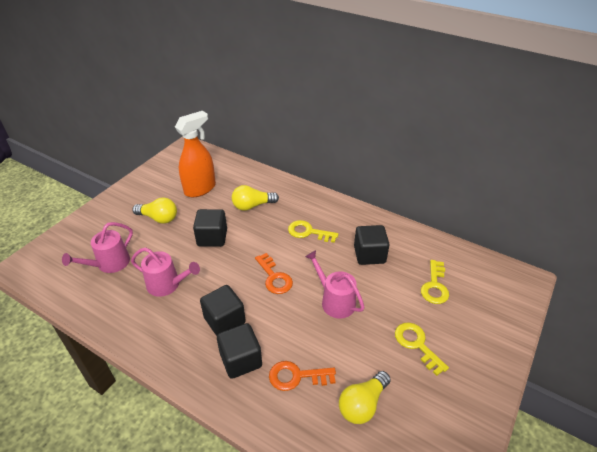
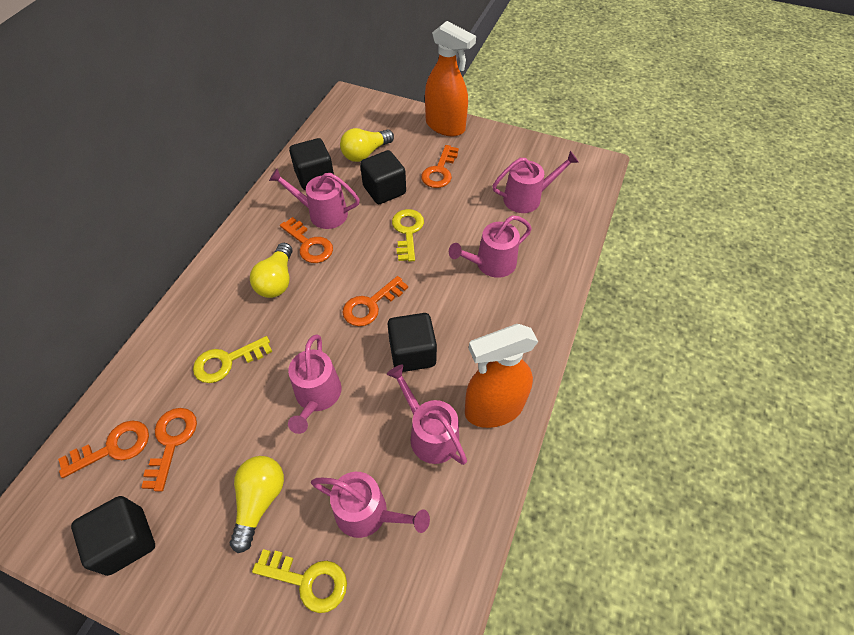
orange key: 2 -> 5
orange spray bottle: 1 -> 2
pink watering can: 3 -> 6

